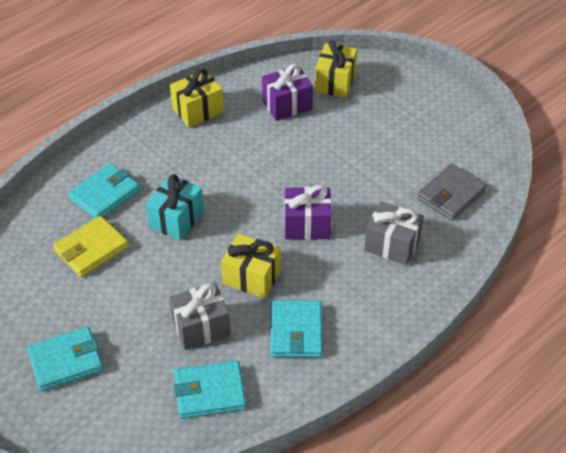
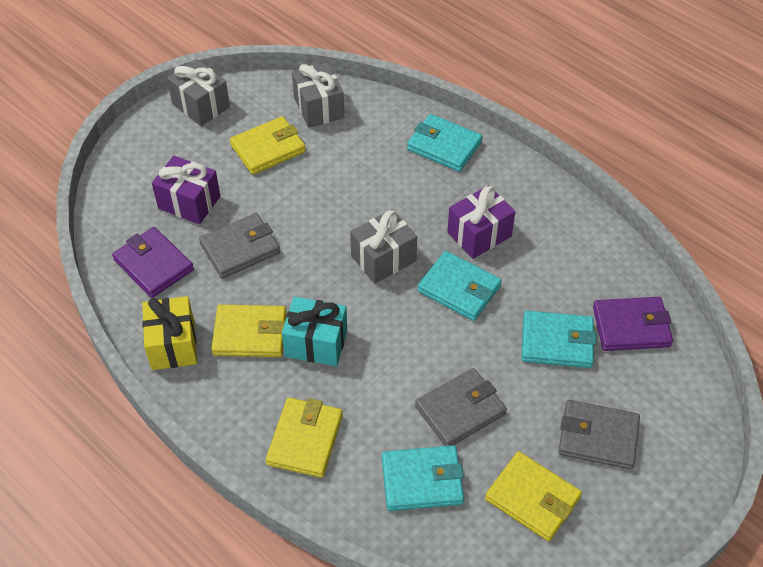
grey gift: 2 -> 3
grey wallet: 1 -> 3
purple wallet: 0 -> 2
yellow gift: 3 -> 1
yellow wallet: 1 -> 4

